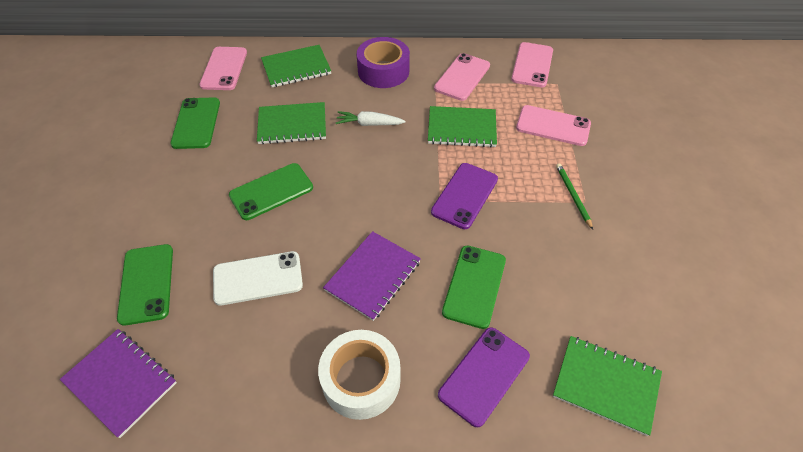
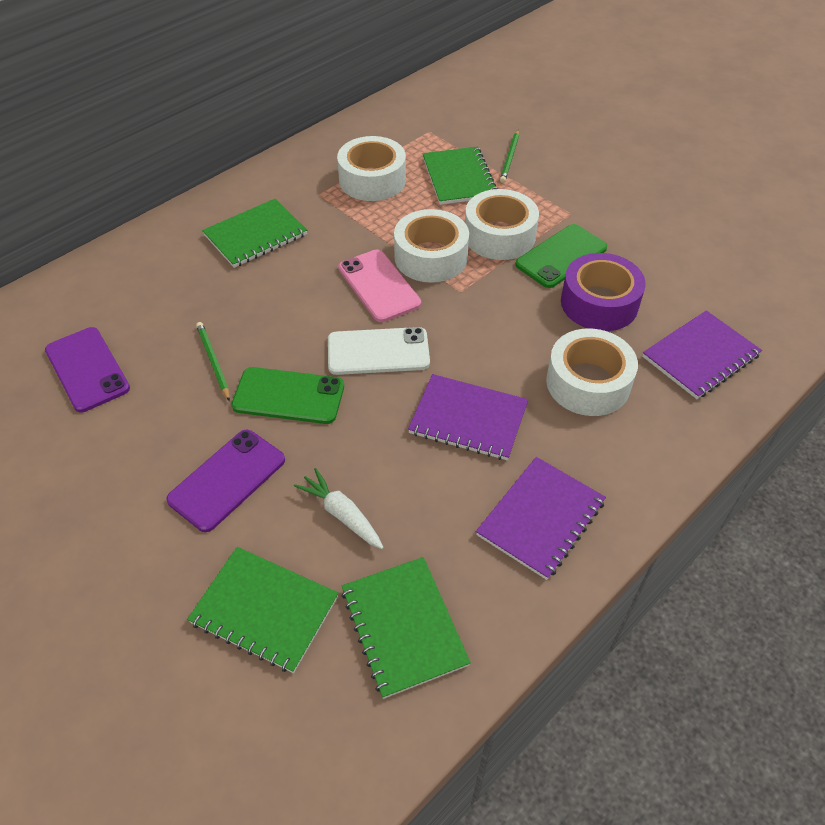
green pencil: 1 -> 2
green phone: 4 -> 2
pink phone: 4 -> 1
purple notebook: 2 -> 3
white tape: 1 -> 4

